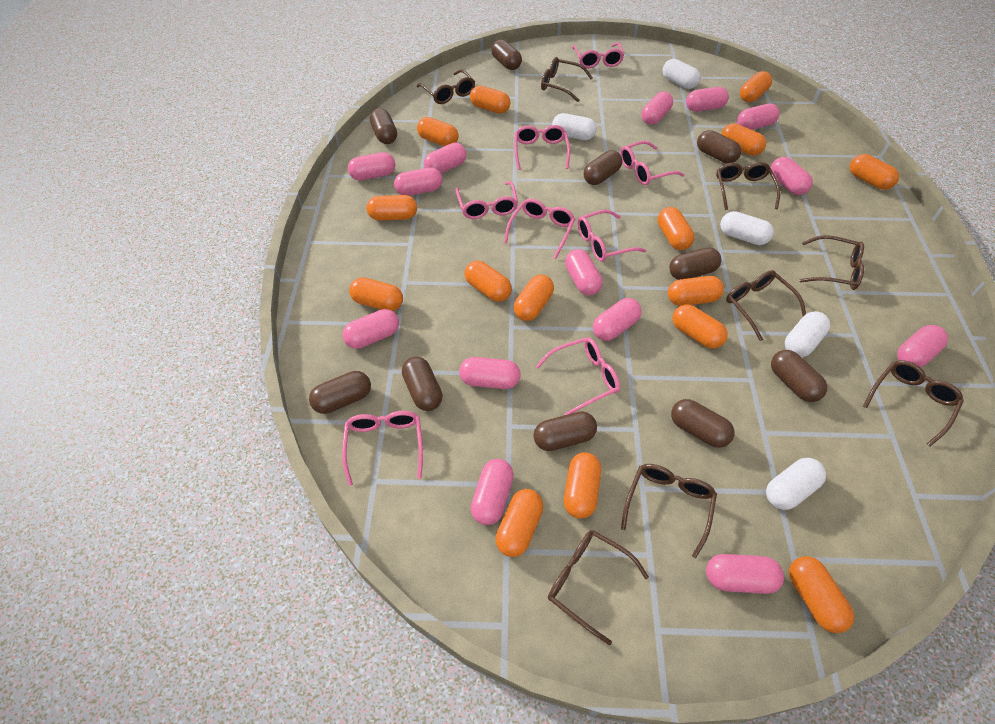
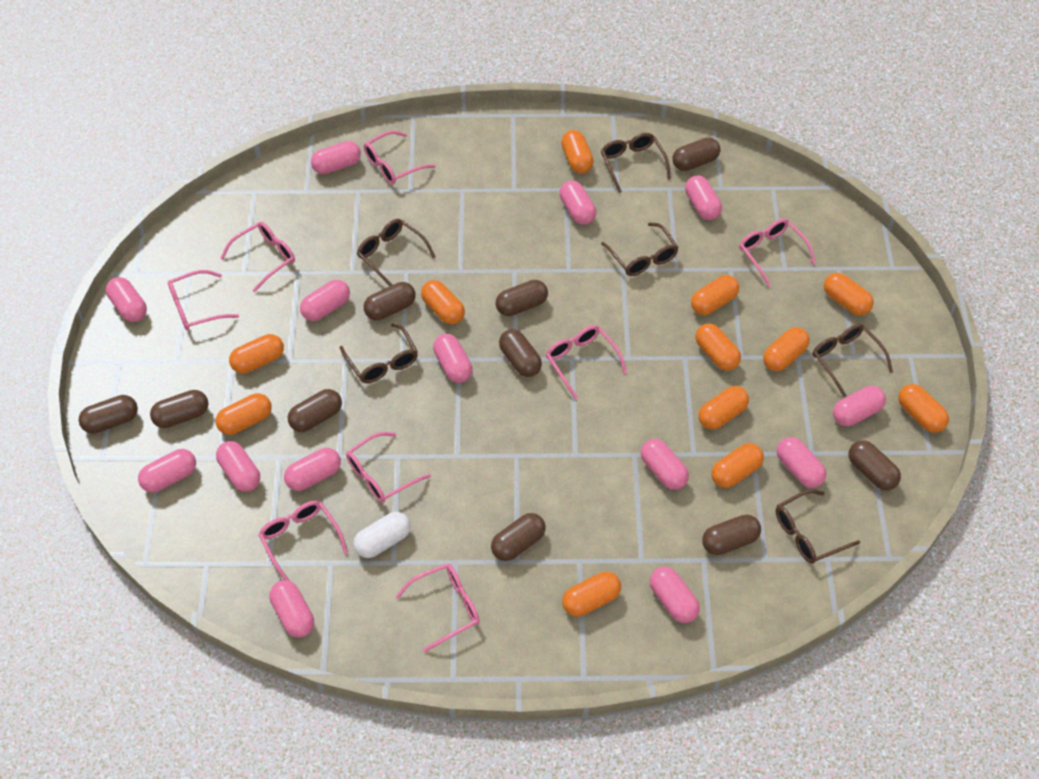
brown glasses: 8 -> 6
orange capsule: 15 -> 12
white capsule: 5 -> 1

